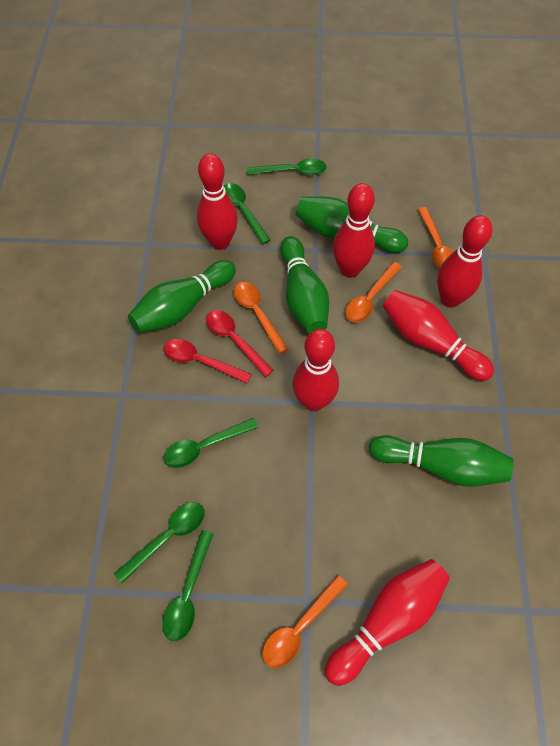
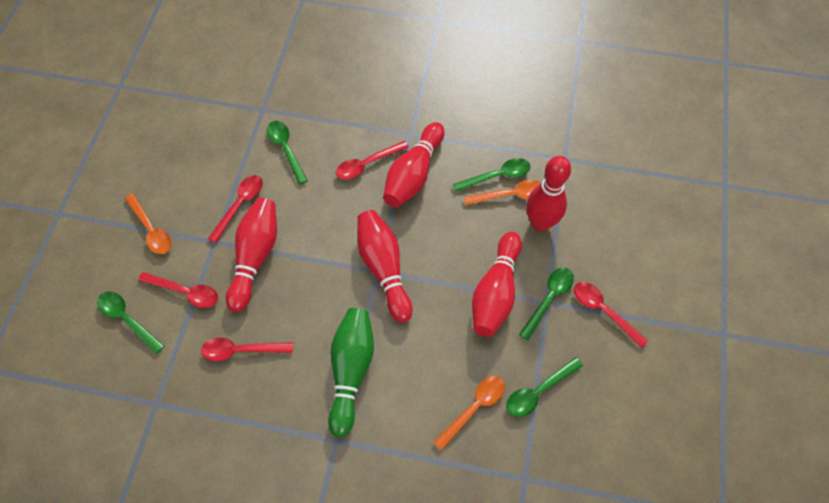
green bowling pin: 4 -> 1
orange spoon: 4 -> 3
red bowling pin: 6 -> 5
red spoon: 2 -> 5

